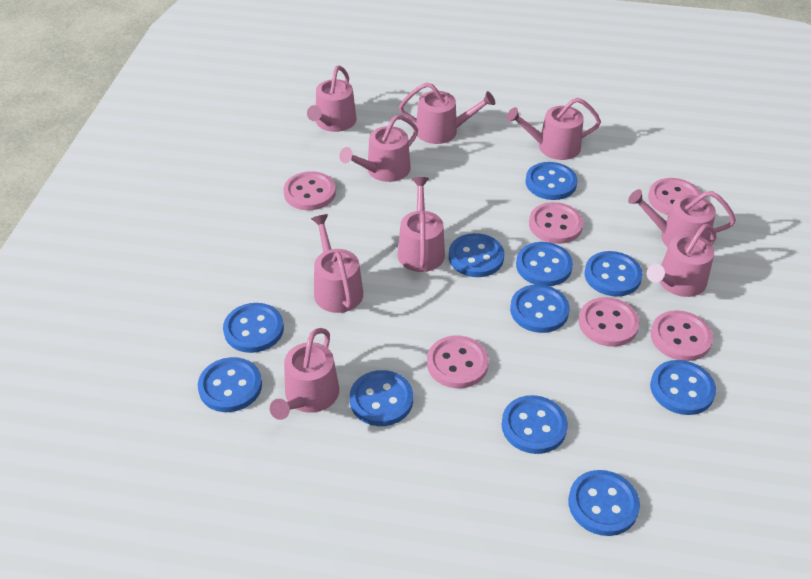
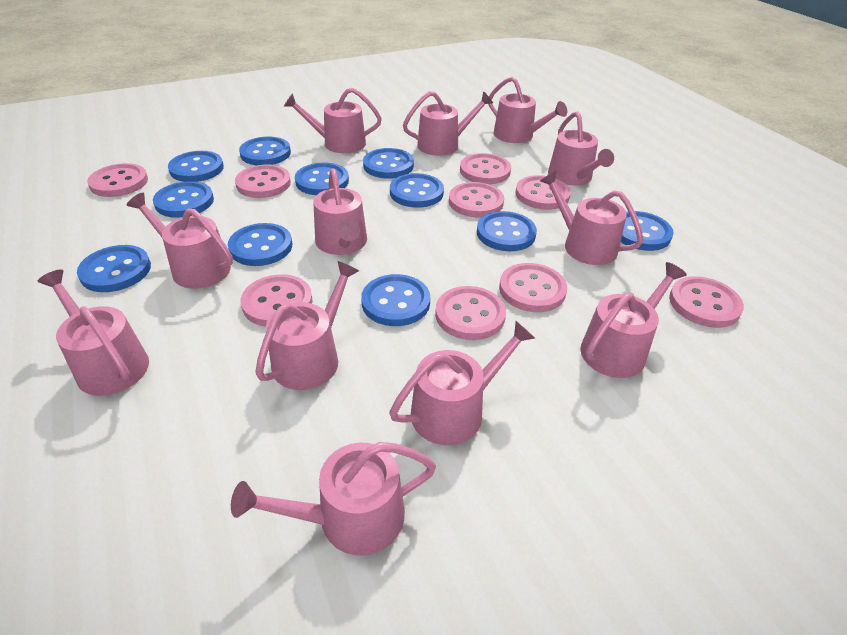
pink button: 6 -> 9
pink watering can: 9 -> 12

